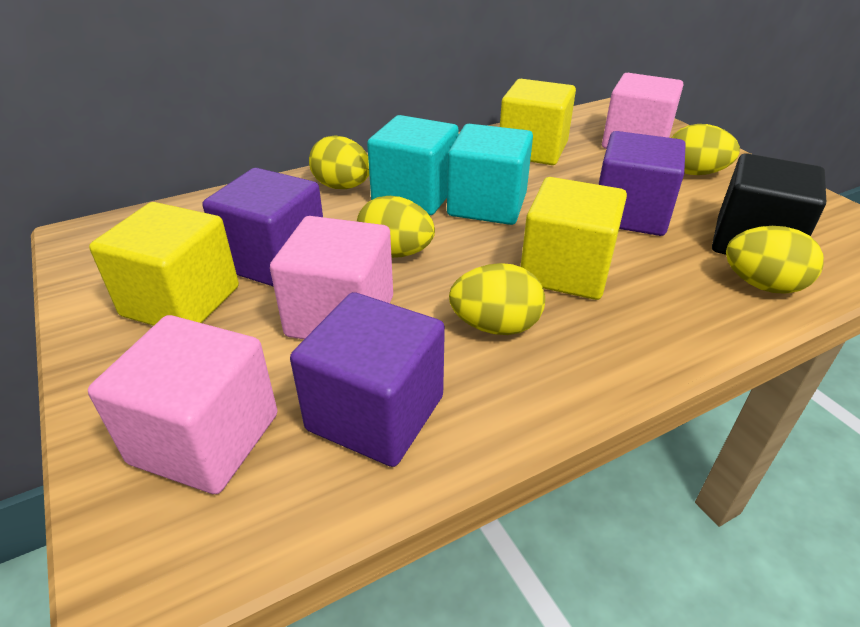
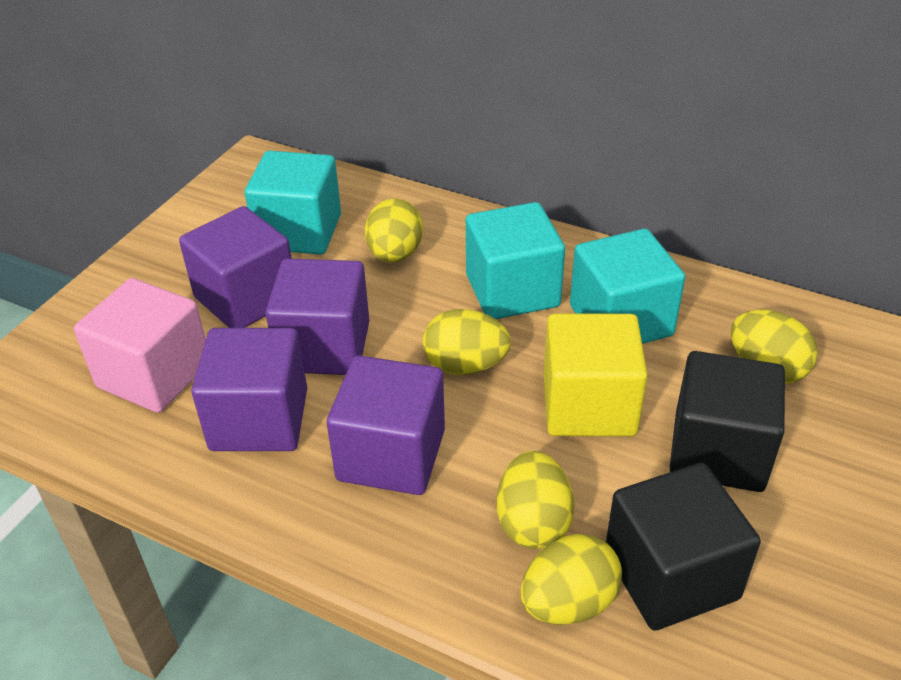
black cube: 1 -> 2
pink cube: 3 -> 1
purple cube: 3 -> 4
turquoise cube: 2 -> 3
yellow cube: 3 -> 1

